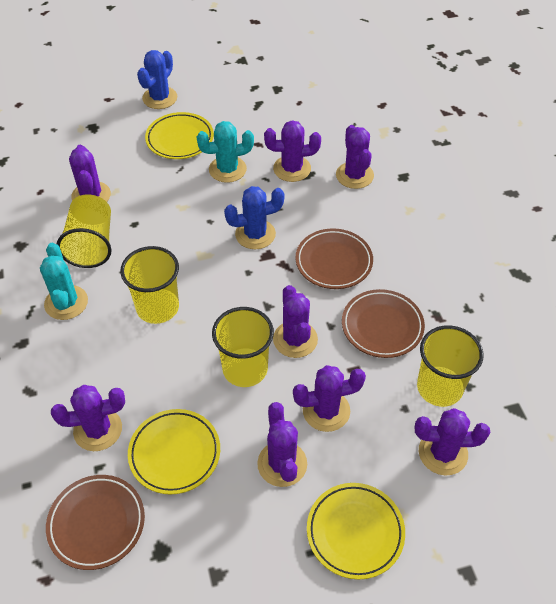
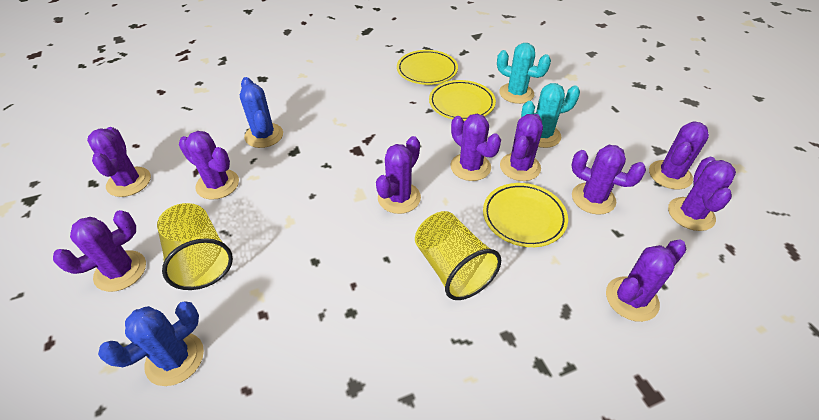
brown plate: 3 -> 0
purple cactus: 8 -> 10
yellow cup: 4 -> 2

